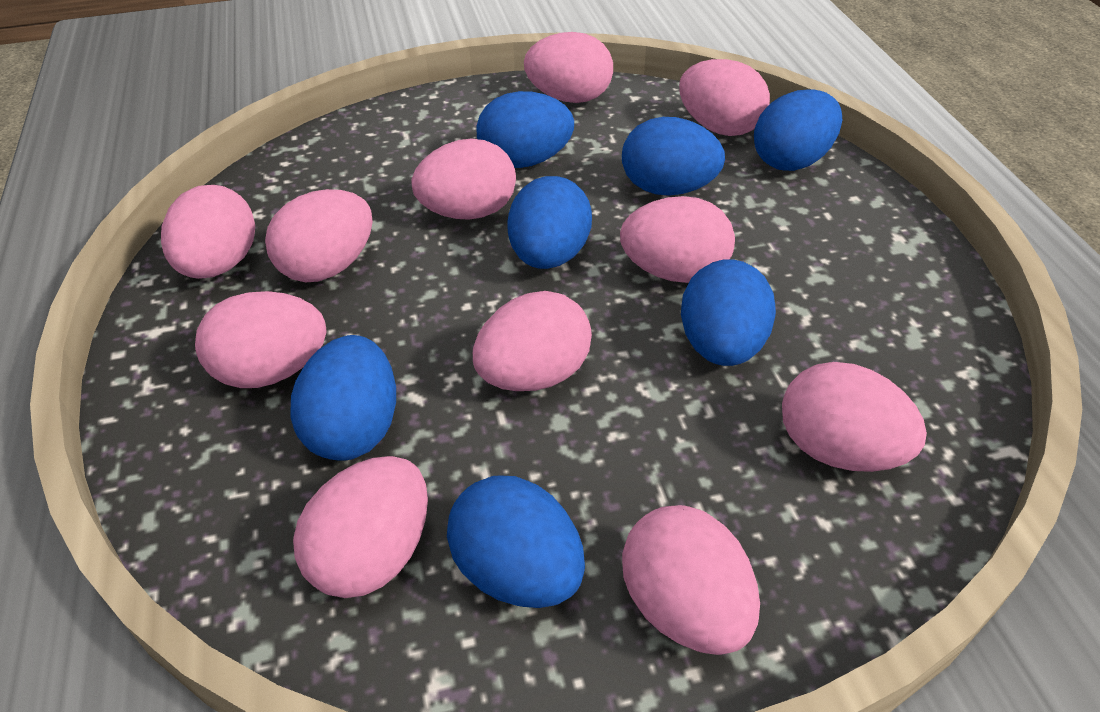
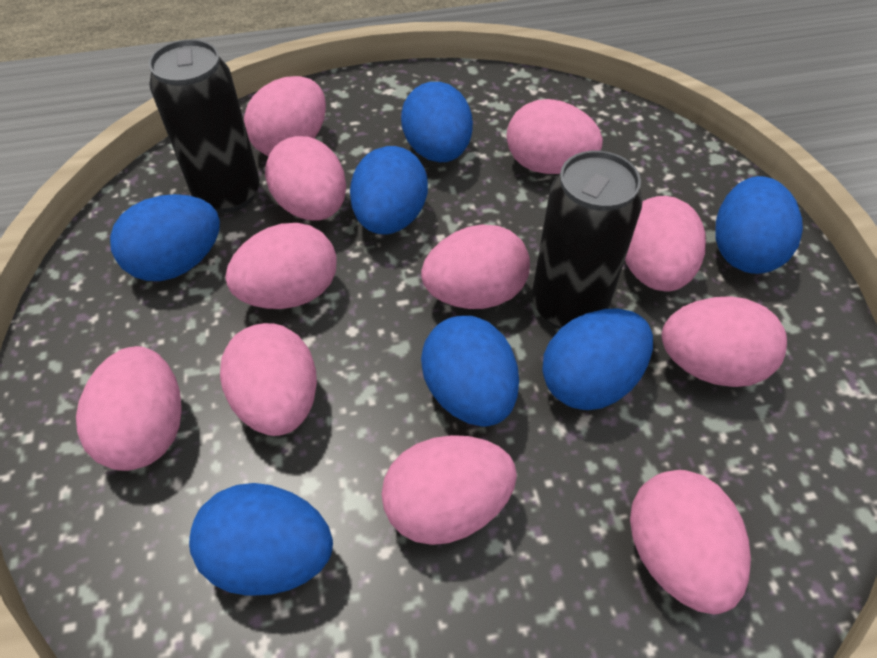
black can: 0 -> 2

